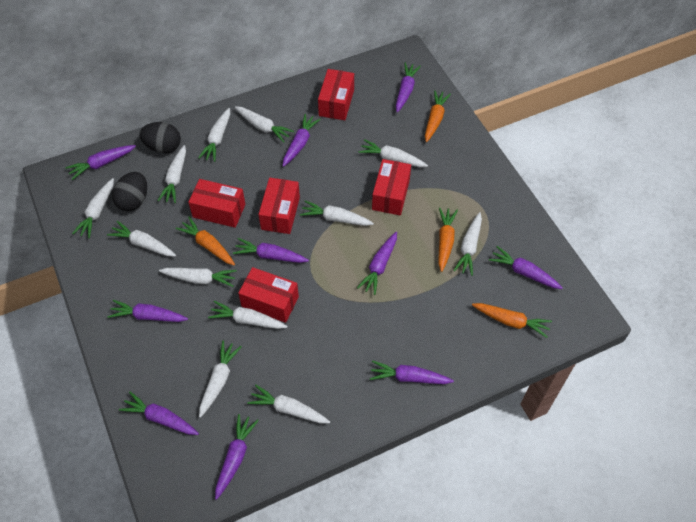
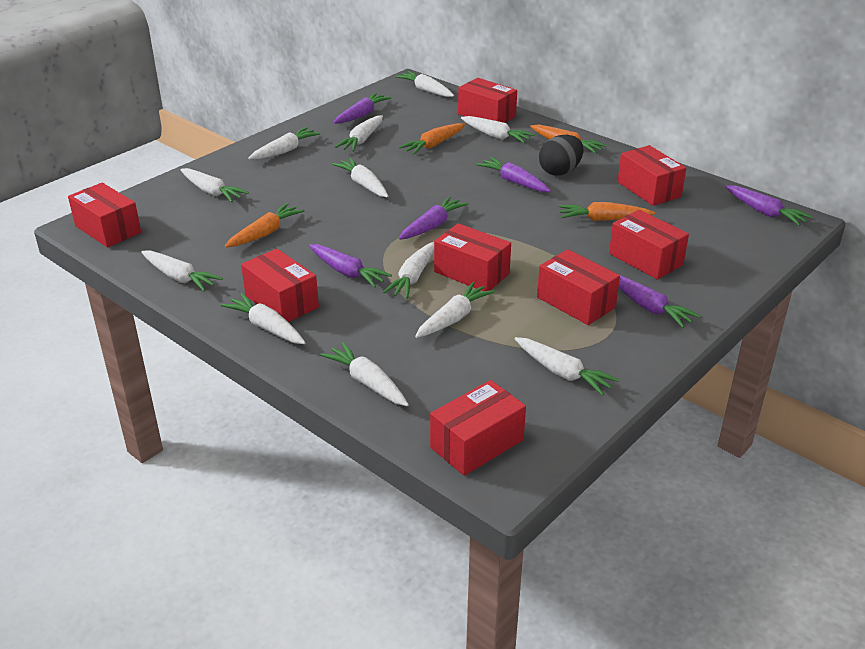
black egg: 2 -> 1
purple carrot: 10 -> 6
red box: 5 -> 8

